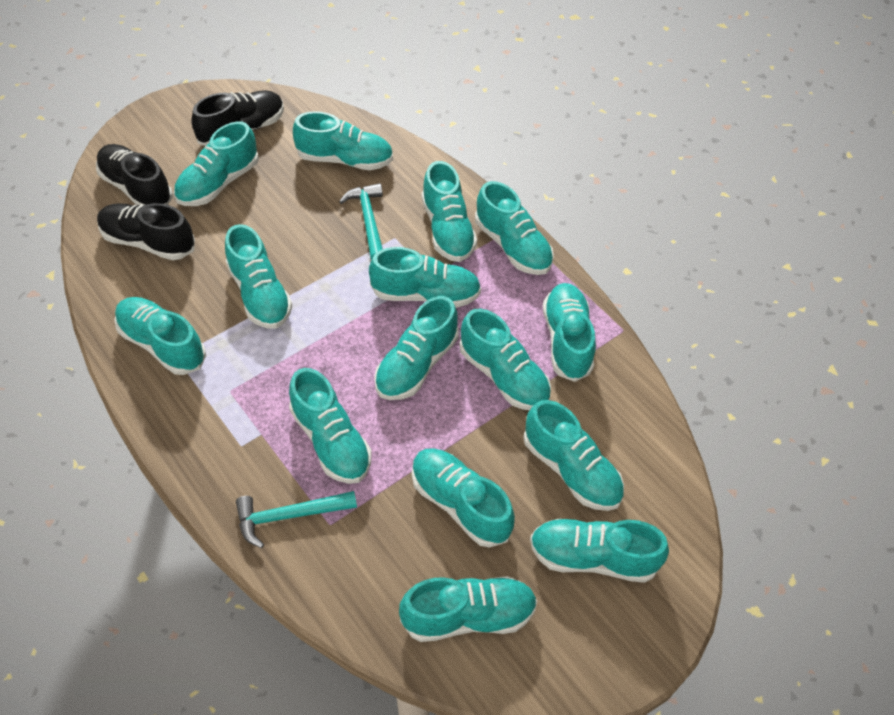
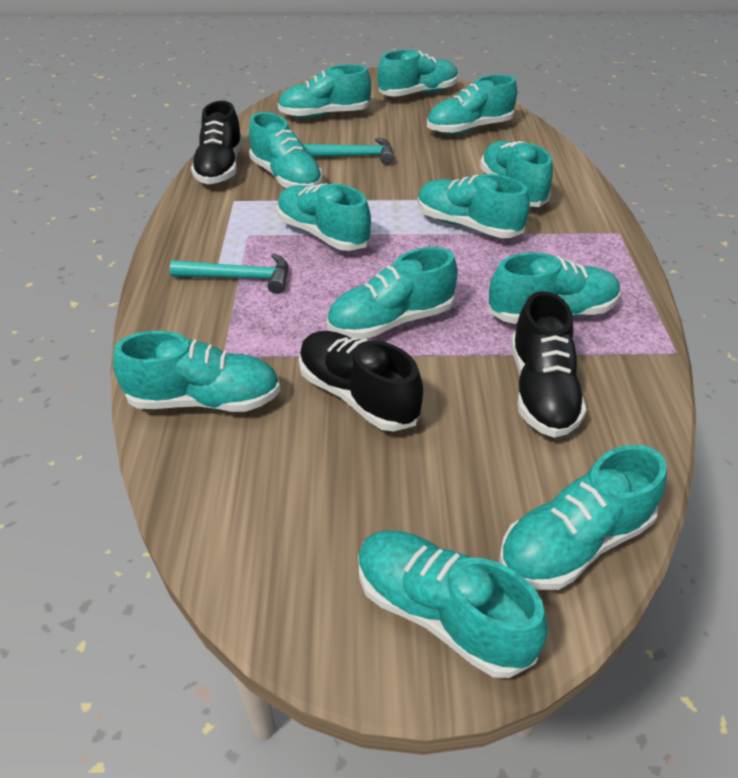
turquoise shoe: 15 -> 12

